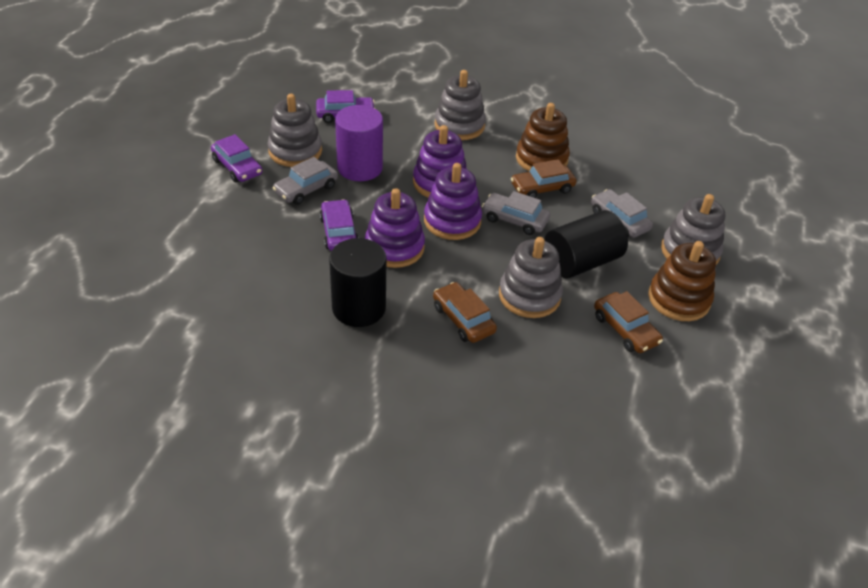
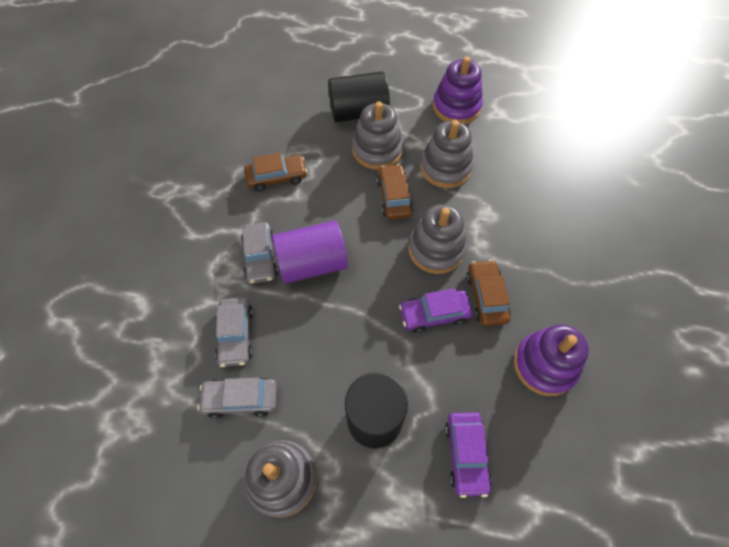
brown stacking toy: 2 -> 0
purple car: 3 -> 2
purple stacking toy: 3 -> 2

